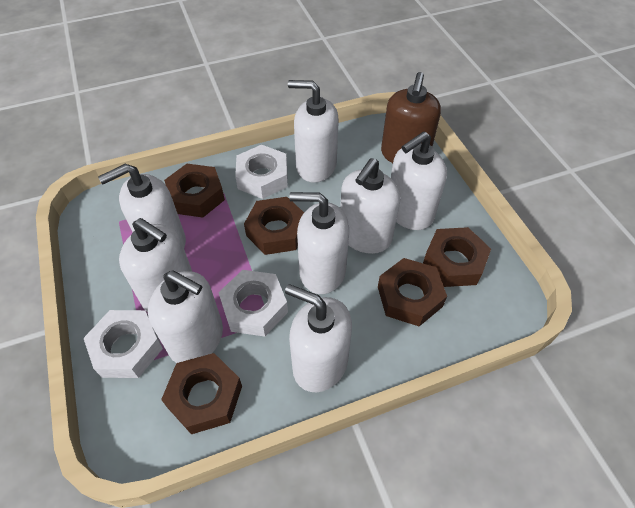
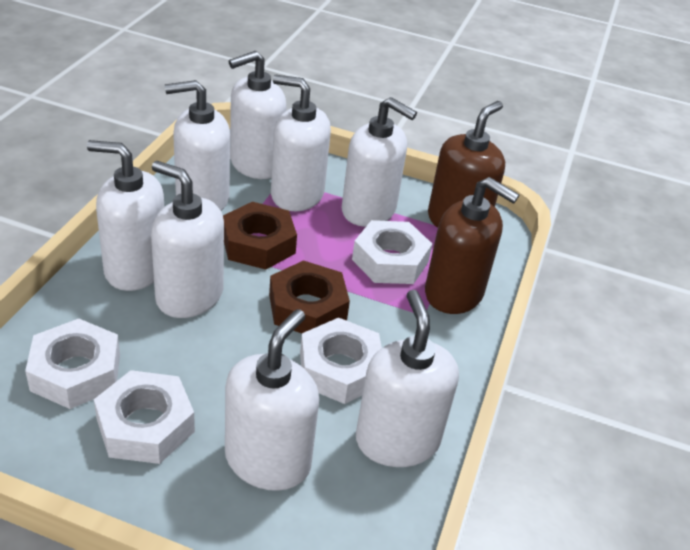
brown nut: 5 -> 2
brown soap dispenser: 1 -> 2
white nut: 3 -> 4

